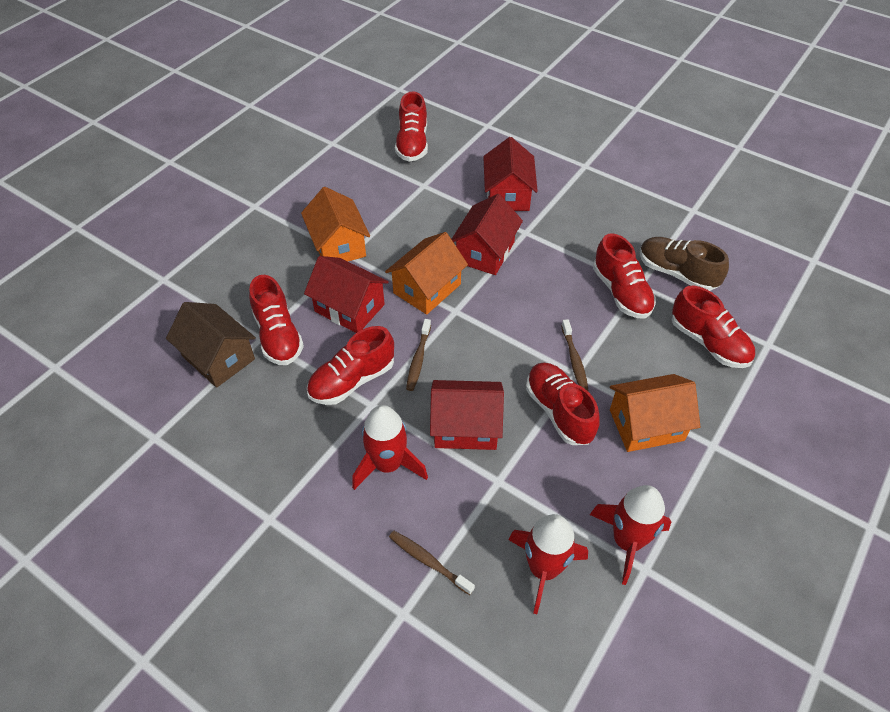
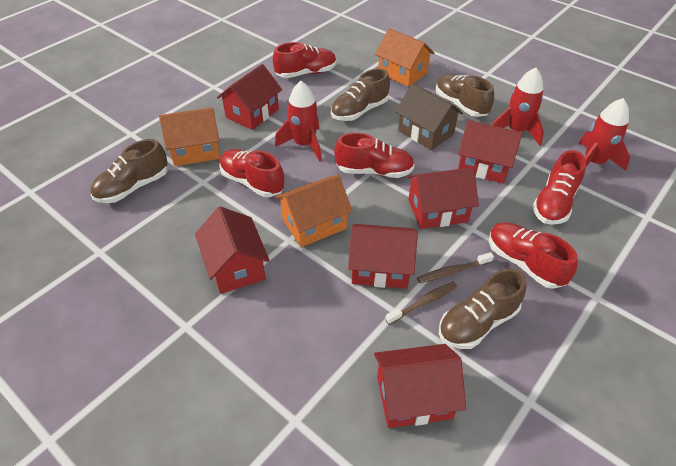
brown shoe: 1 -> 4
brown toothbrush: 3 -> 2
red house: 4 -> 6
red shoe: 6 -> 5

